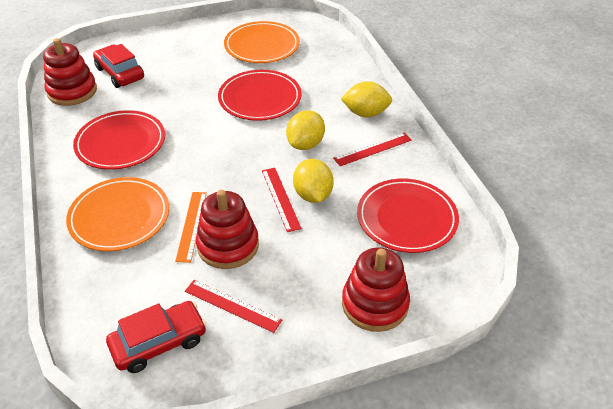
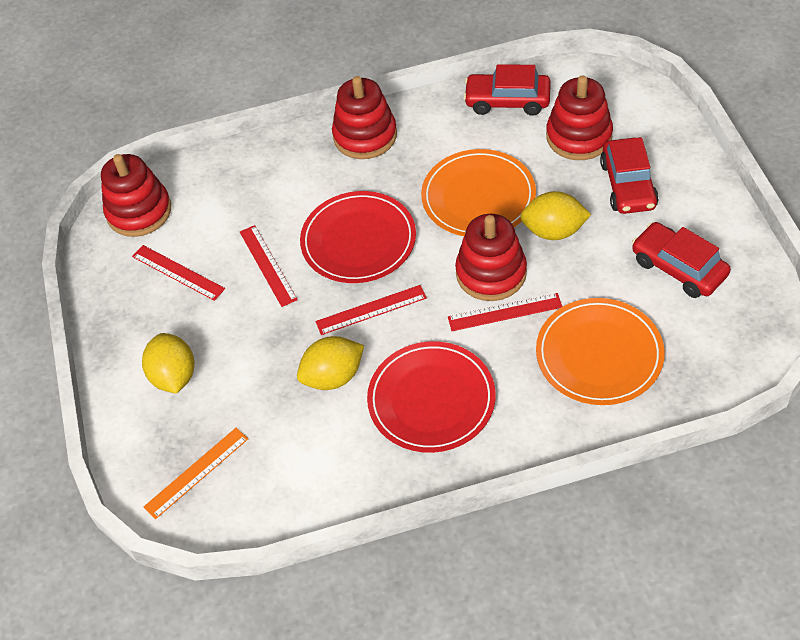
red car: 2 -> 3
red plate: 3 -> 2
red ruler: 3 -> 4
red stacking toy: 3 -> 4

